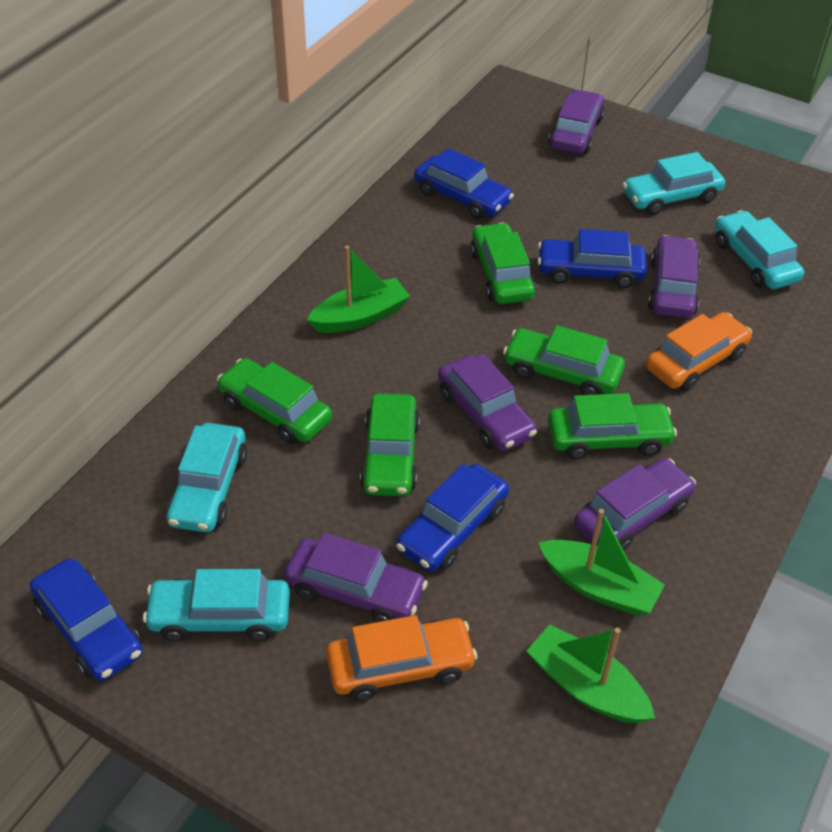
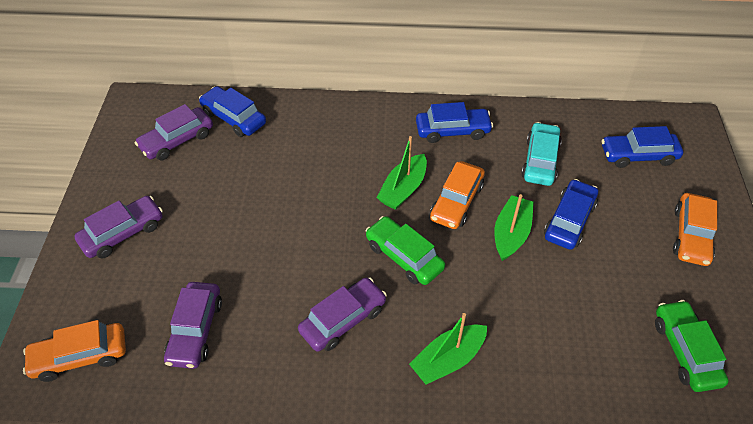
green car: 5 -> 2
orange car: 2 -> 3
purple car: 5 -> 4
turquoise car: 4 -> 1

